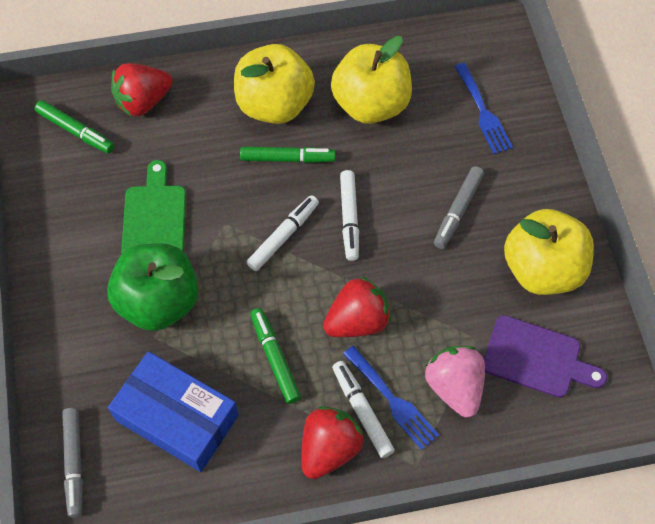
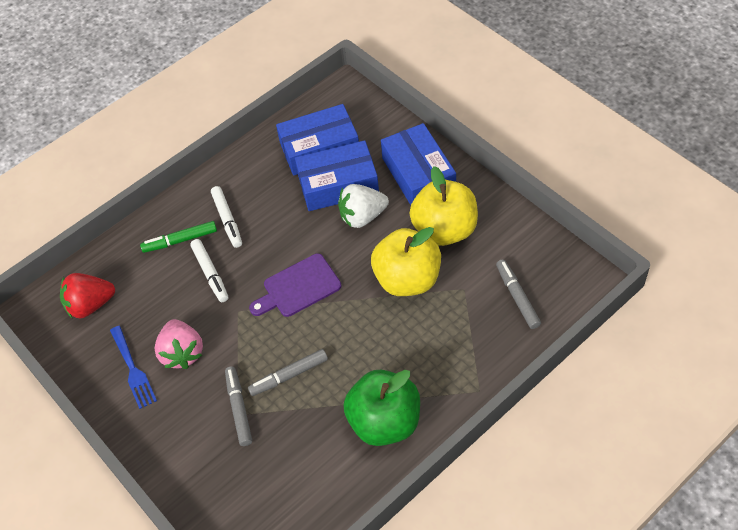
blue box: 1 -> 3
blue fork: 2 -> 1
green cutting board: 1 -> 0
green marker: 3 -> 1
grey marker: 2 -> 3
red strawberry: 3 -> 1
white marker: 3 -> 2
white strawberry: 0 -> 1
yellow apple: 3 -> 2

